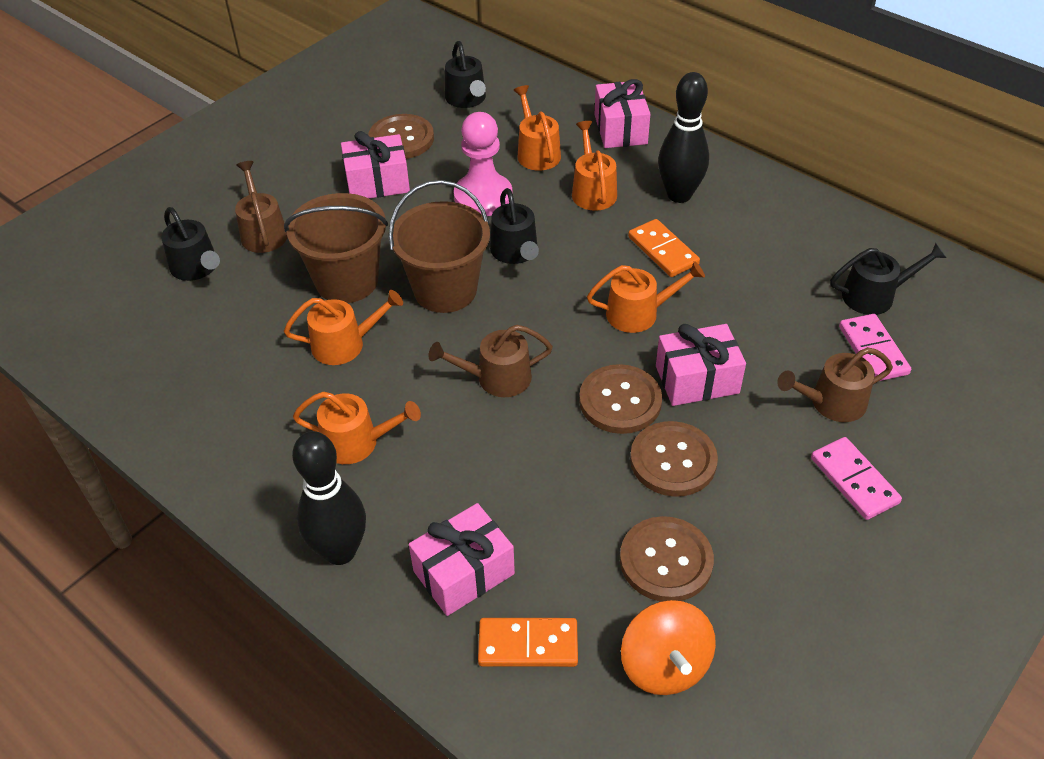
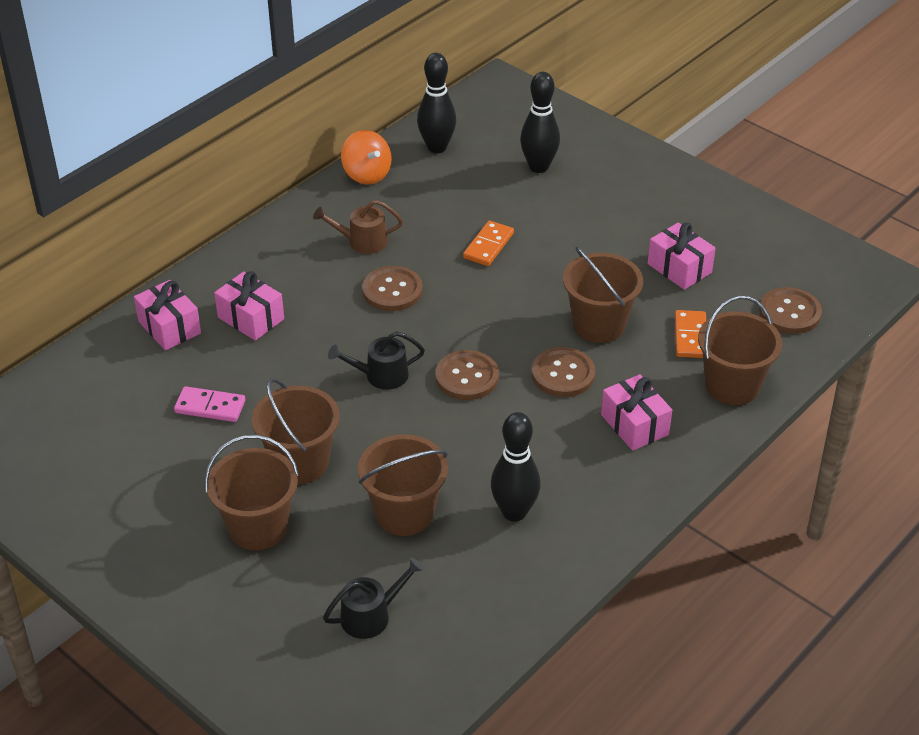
black bowling pin: 2 -> 3
black watering can: 4 -> 2
brown bucket: 2 -> 5
brown watering can: 3 -> 1
orange watering can: 5 -> 0
pink domino: 2 -> 1
pink pawn: 1 -> 0

